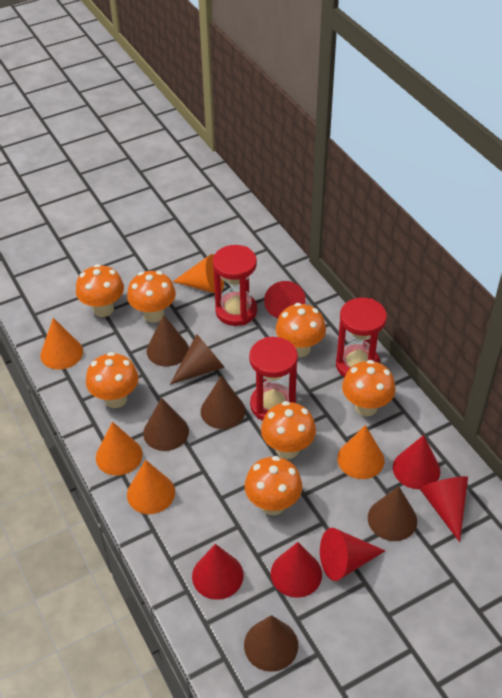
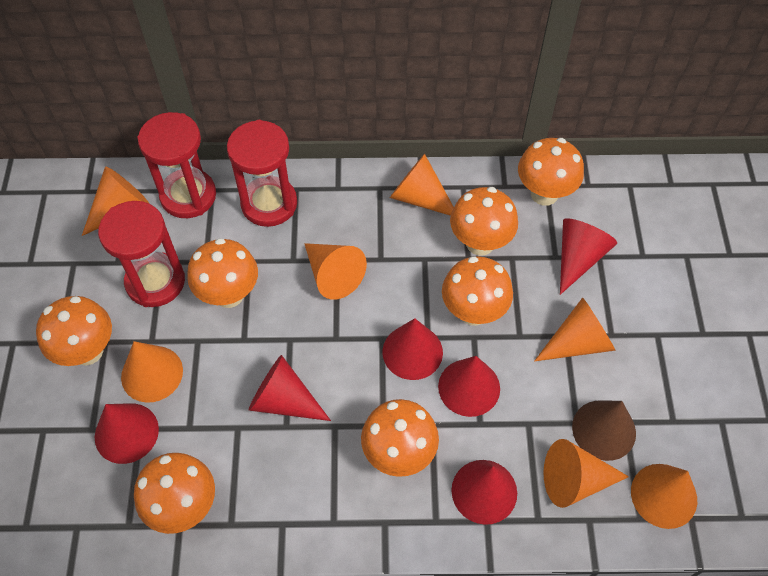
brown cone: 6 -> 1
orange cone: 5 -> 7

